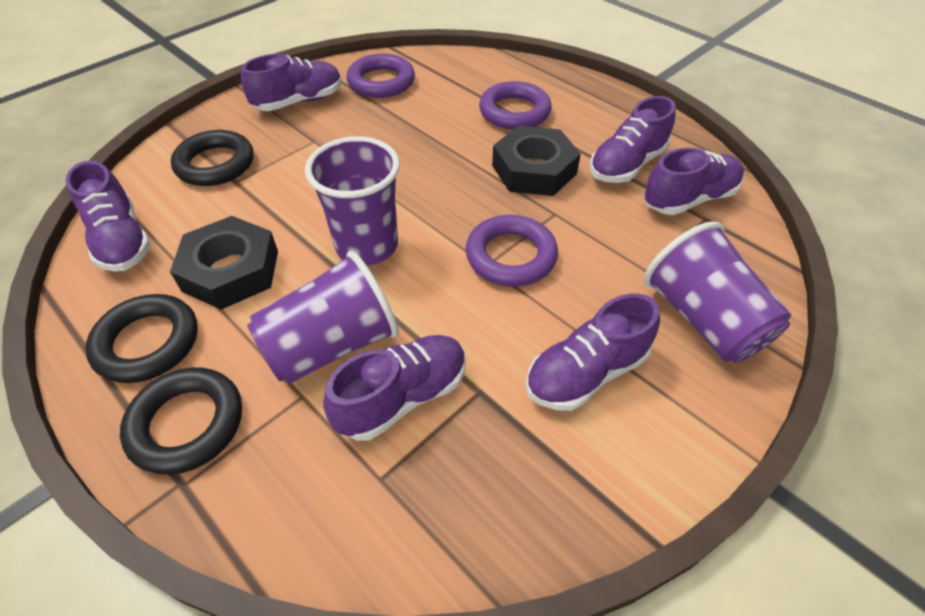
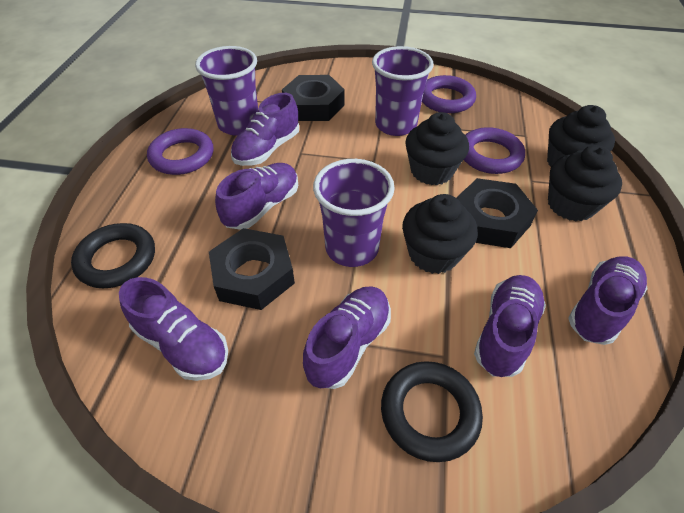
black cupcake: 0 -> 4
black nut: 2 -> 3
black ring: 3 -> 2

